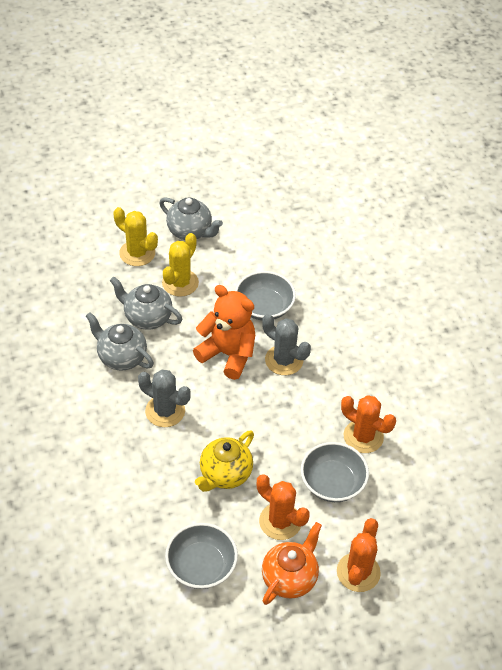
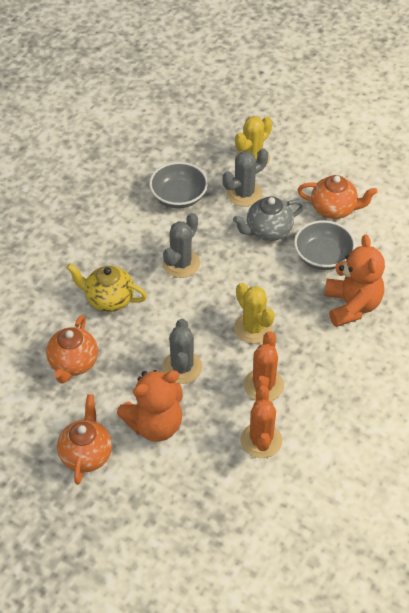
grey bowl: 3 -> 2
grey cactus: 2 -> 3
grey teapot: 3 -> 1
orange cactus: 3 -> 2
orange teapot: 1 -> 3
orange teddy bear: 1 -> 2

